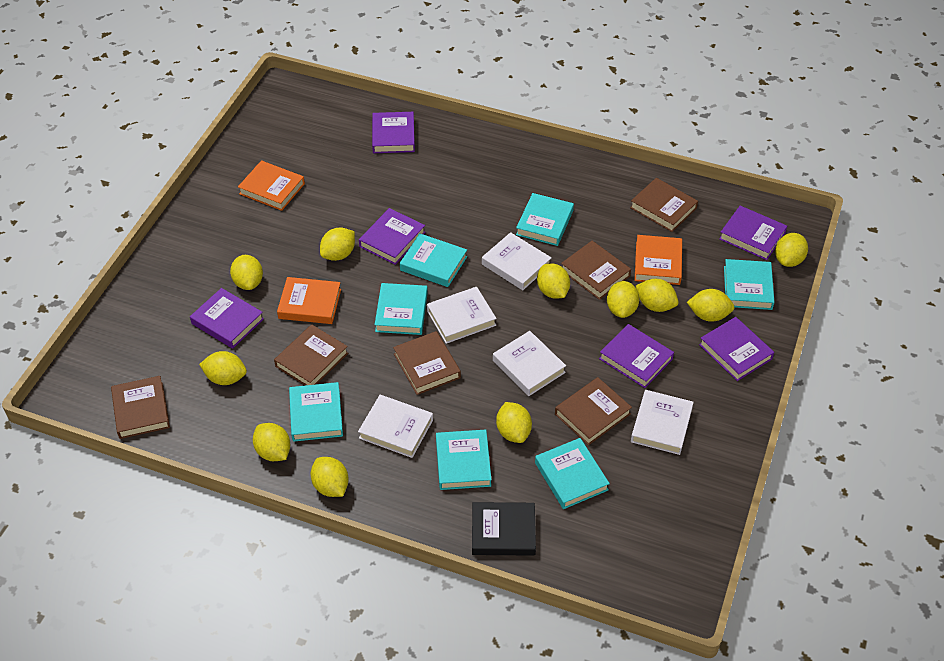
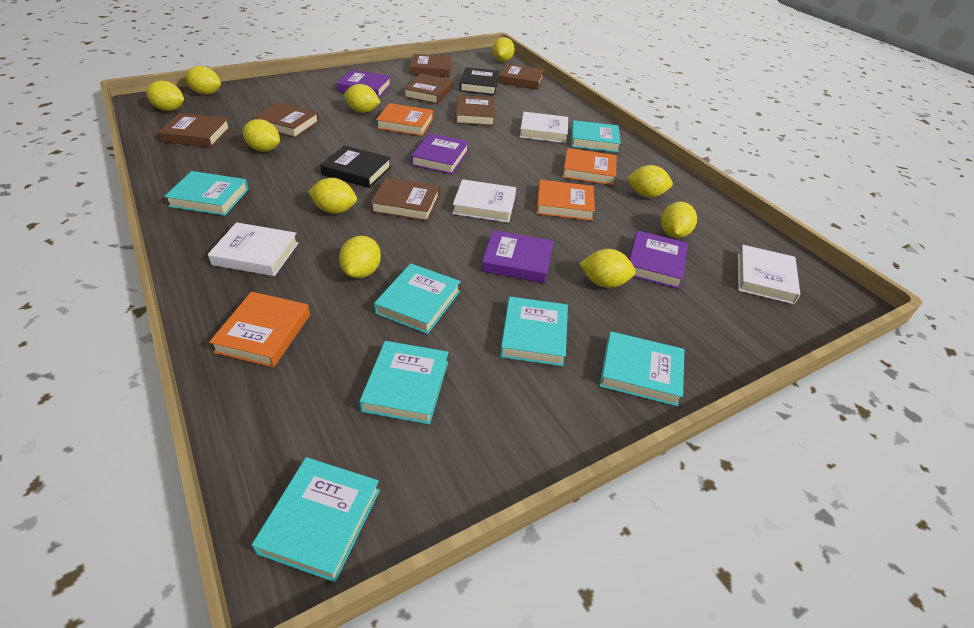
black book: 1 -> 2
brown book: 6 -> 7
orange book: 3 -> 4
purple book: 6 -> 4
white book: 5 -> 4
yellow lemon: 11 -> 10

